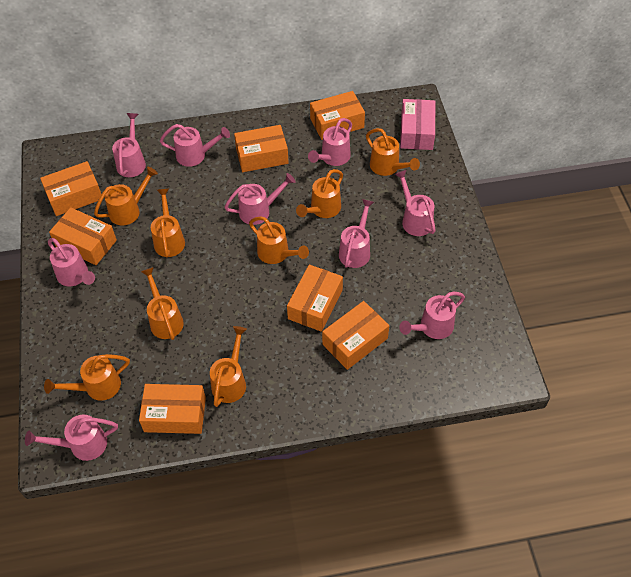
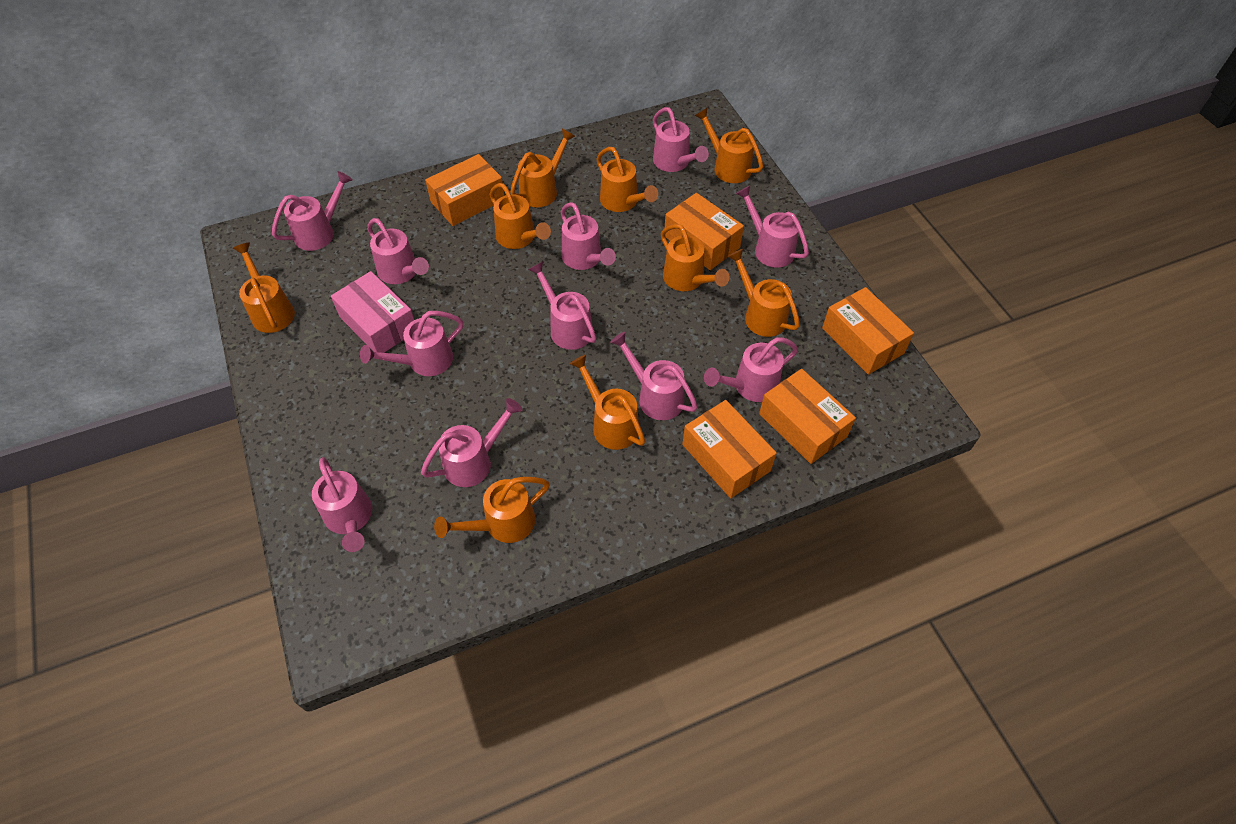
orange box: 7 -> 5
orange watering can: 8 -> 9
pink watering can: 9 -> 11

